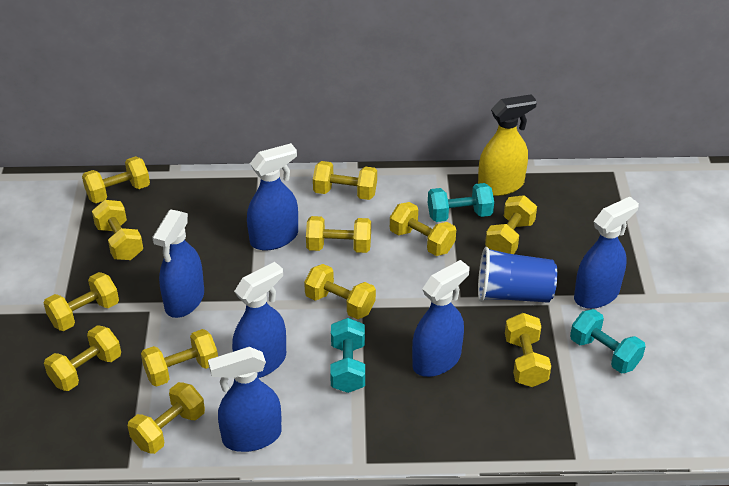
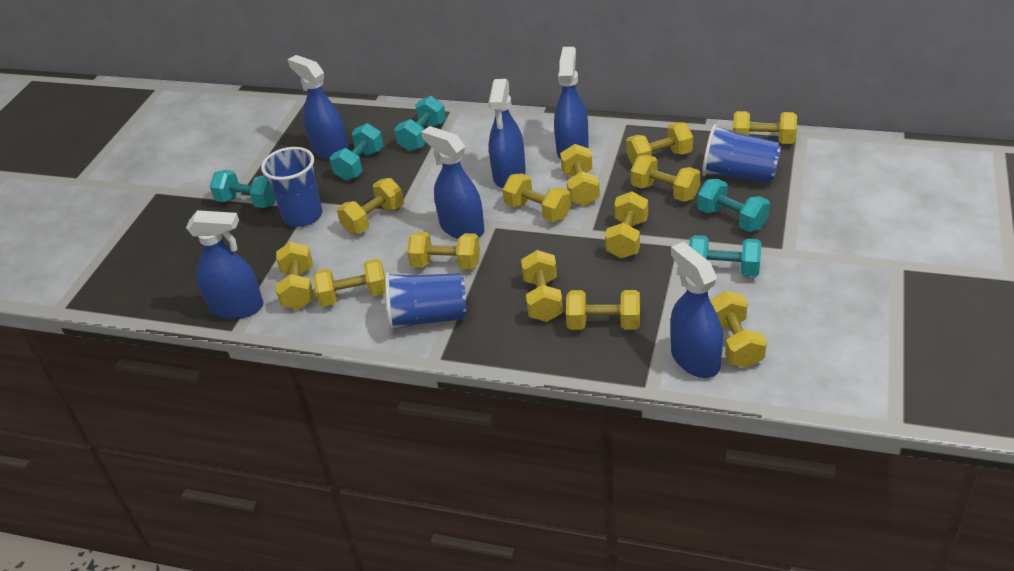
blue cup: 1 -> 3
turquoise dumbbell: 3 -> 5
yellow dumbbell: 12 -> 13
yellow spray bottle: 1 -> 0

